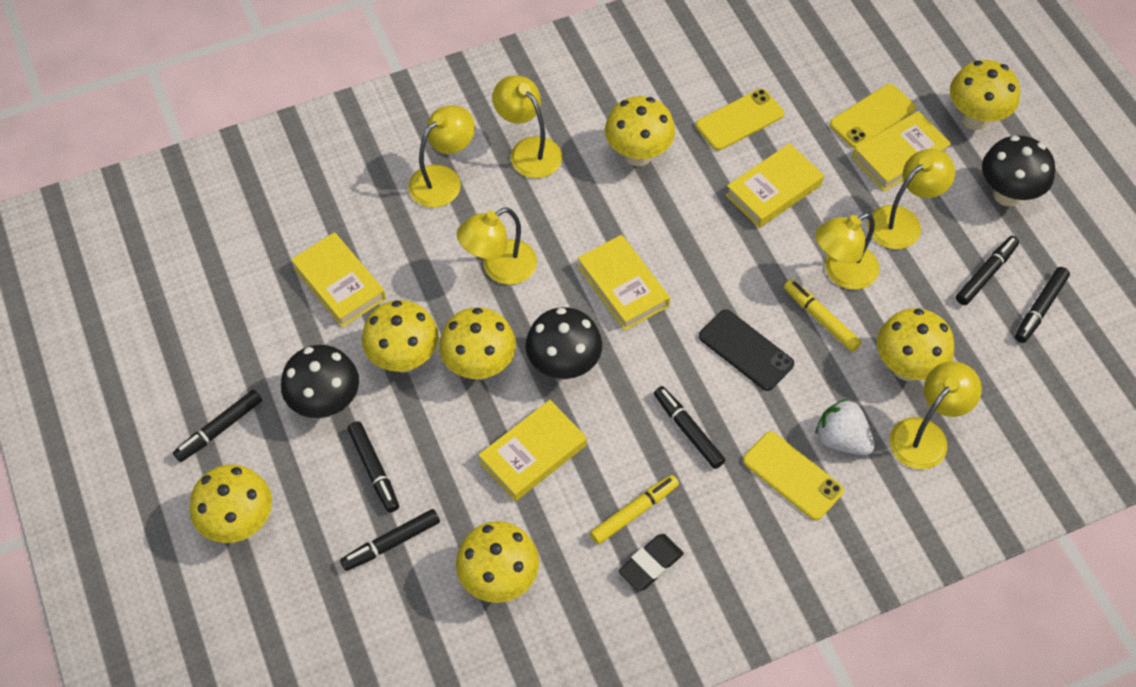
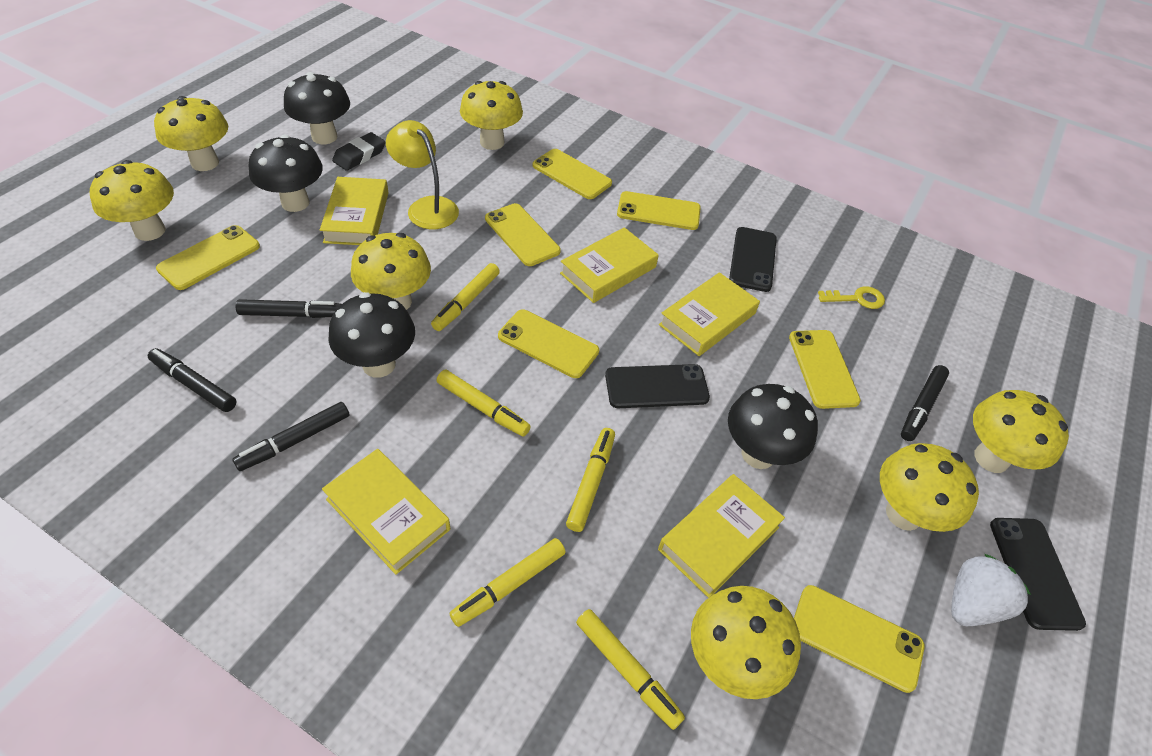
black marker: 6 -> 4
black mushroom: 3 -> 4
black phone: 1 -> 3
yellow key: 0 -> 1
yellow lamp: 6 -> 1
yellow marker: 2 -> 5
yellow phone: 3 -> 7

